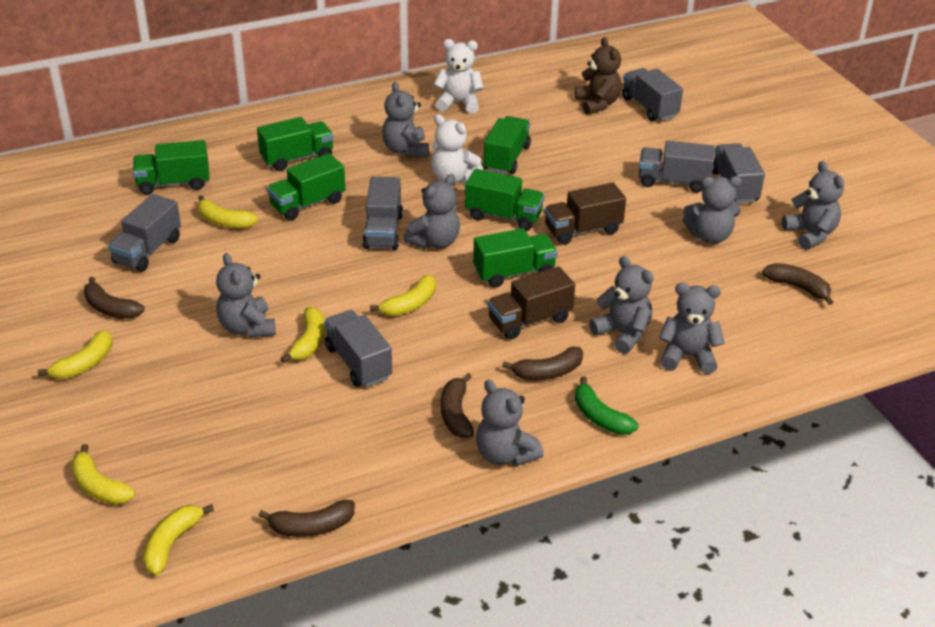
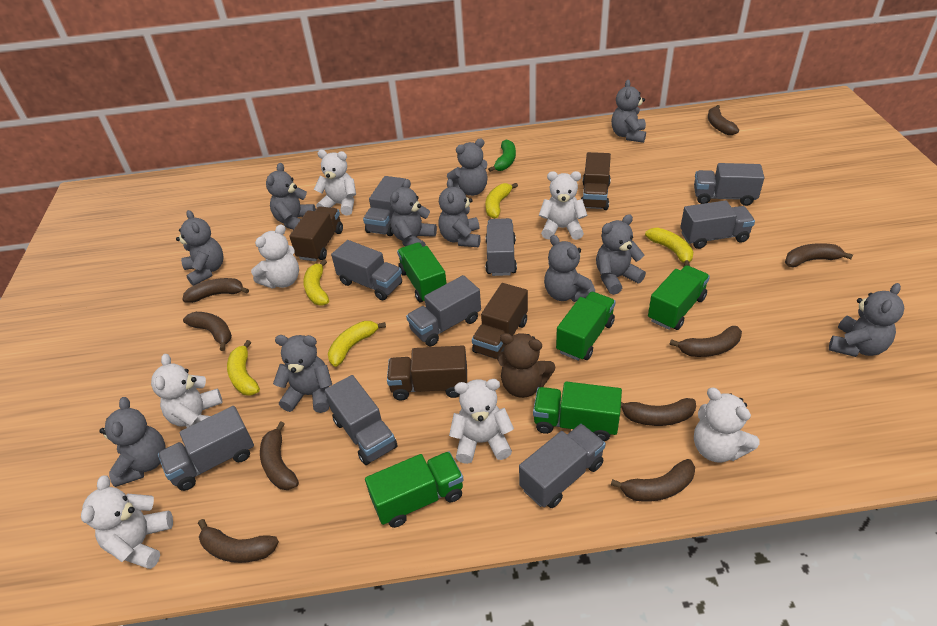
brown banana: 5 -> 9
brown truck: 2 -> 4
green truck: 6 -> 5
grey teddy bear: 8 -> 11
grey truck: 6 -> 9
white teddy bear: 2 -> 7
yellow banana: 6 -> 5

